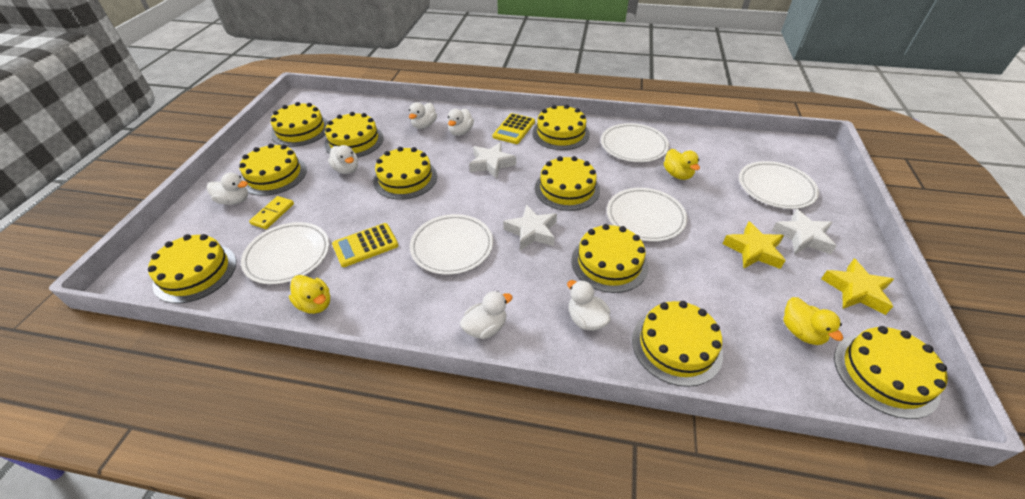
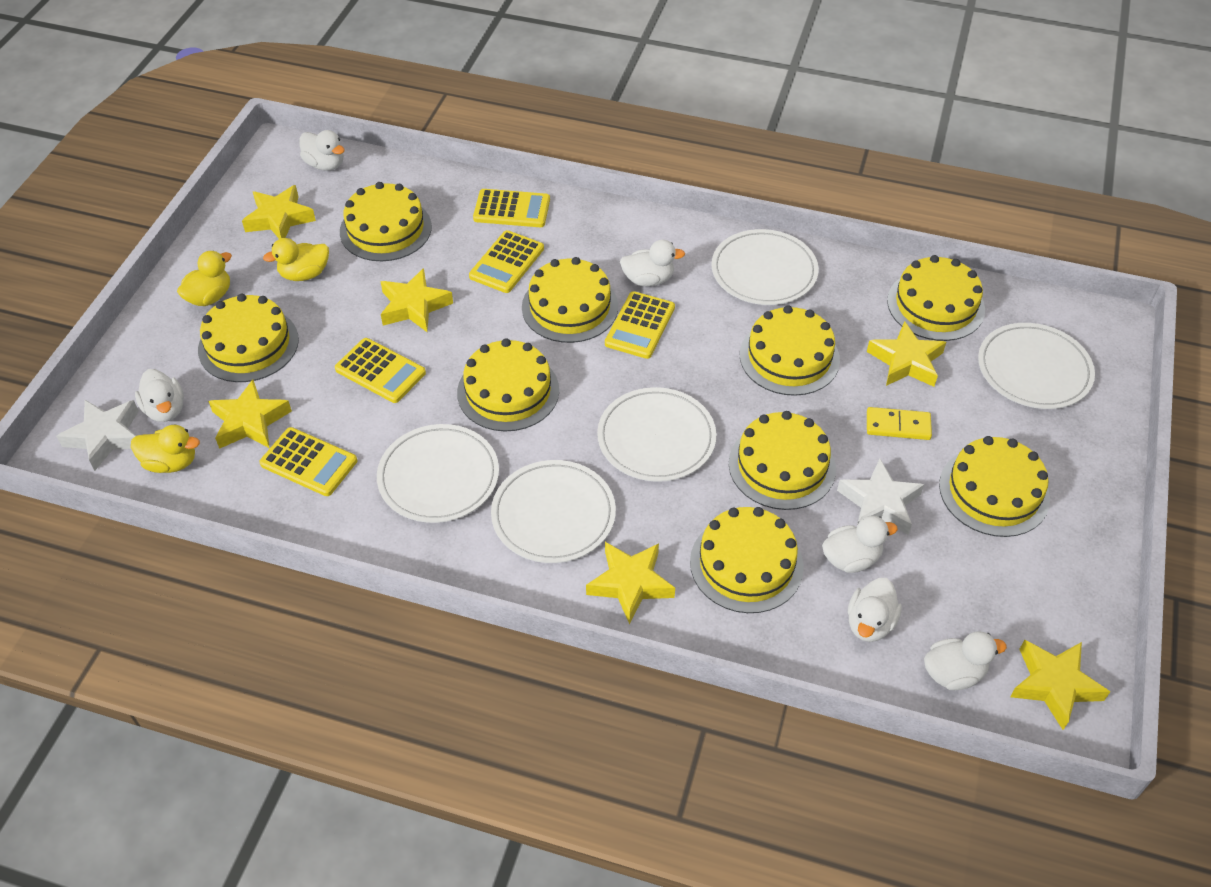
white star: 3 -> 2
yellow cake: 10 -> 9
yellow calculator: 2 -> 5
yellow star: 2 -> 6

